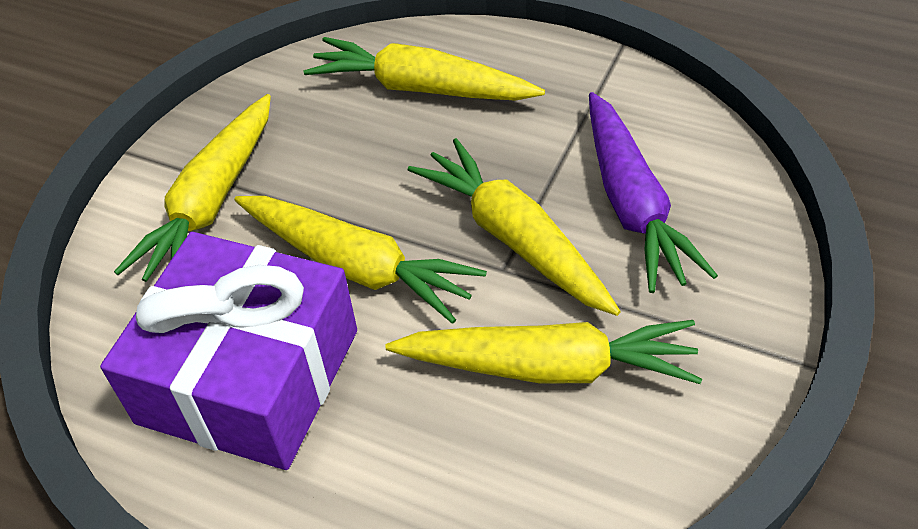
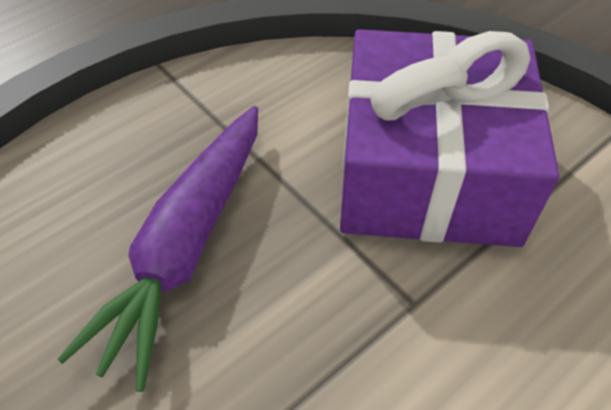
yellow carrot: 5 -> 0

